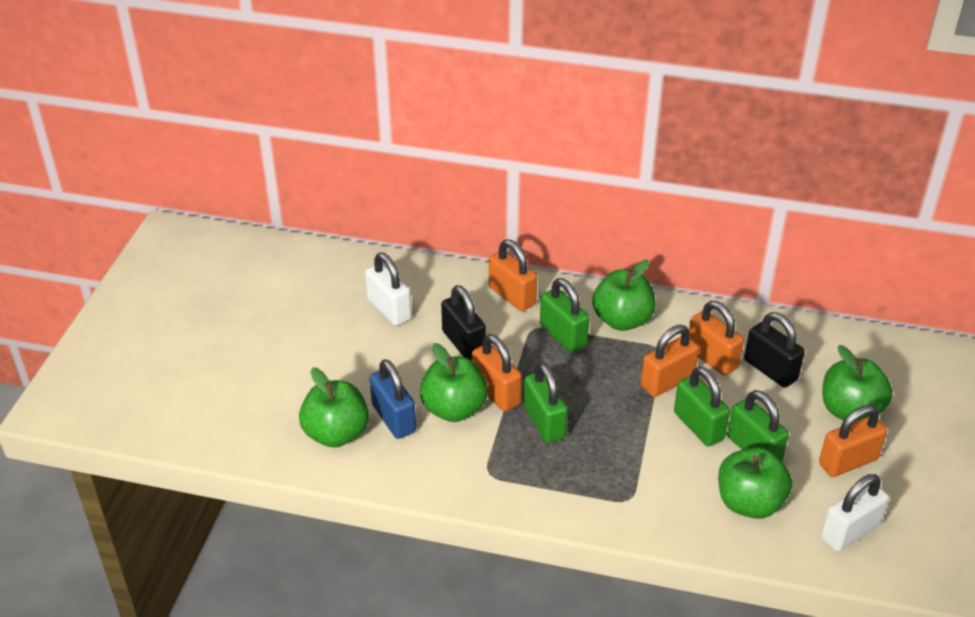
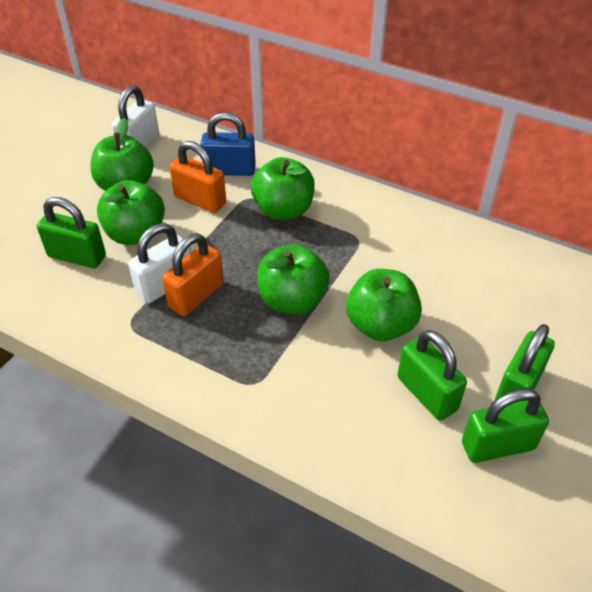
black padlock: 2 -> 0
orange padlock: 5 -> 2

